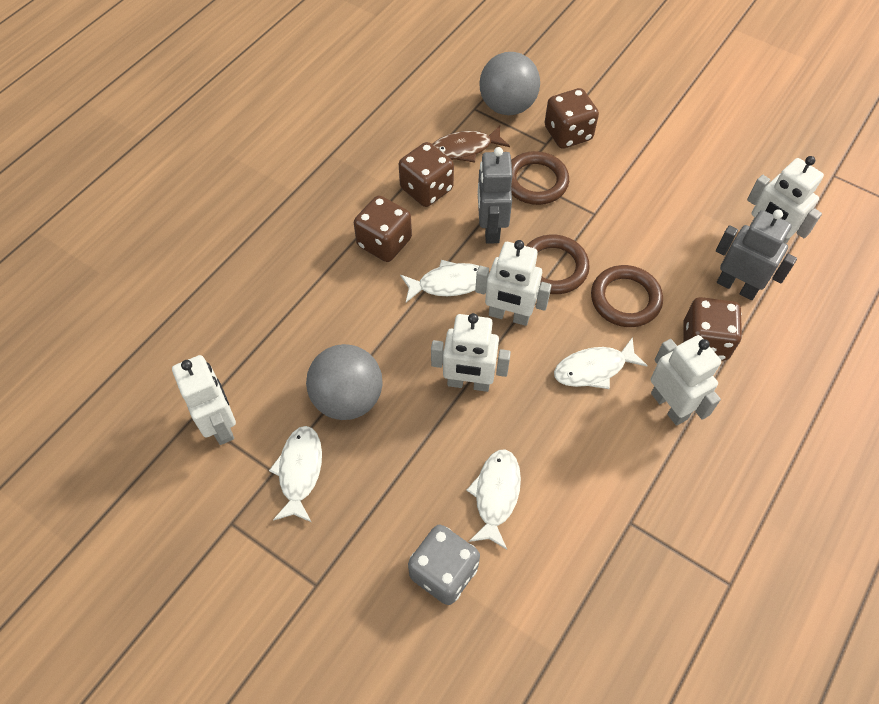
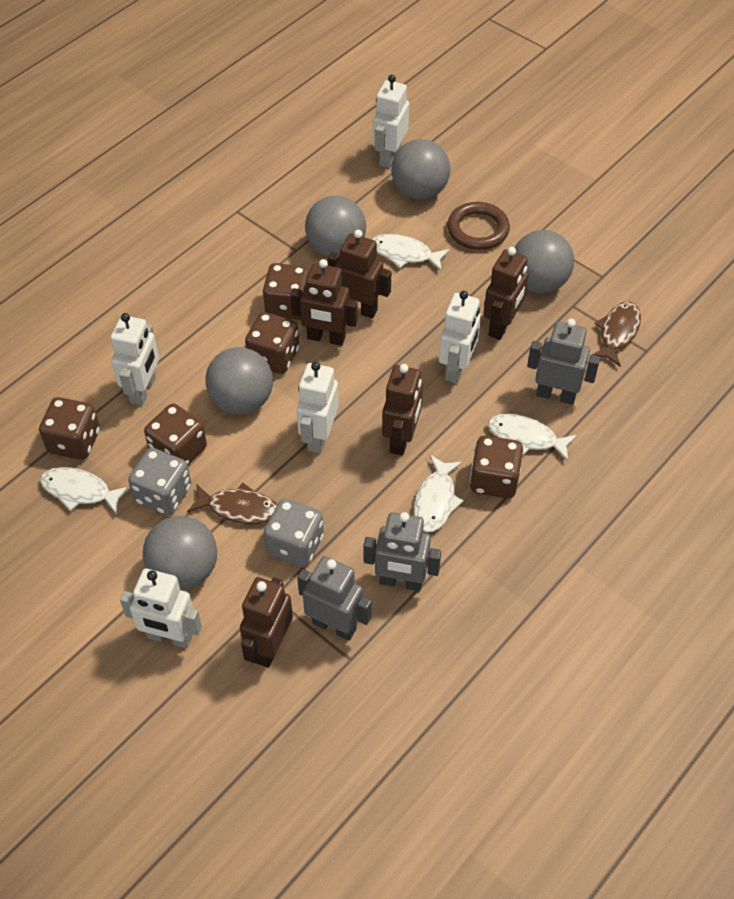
brown dice: 4 -> 5
brown fish: 1 -> 2
brown ring: 3 -> 1
brown robot: 0 -> 5
grey ball: 2 -> 5
grey dice: 1 -> 2
grey robot: 2 -> 3

